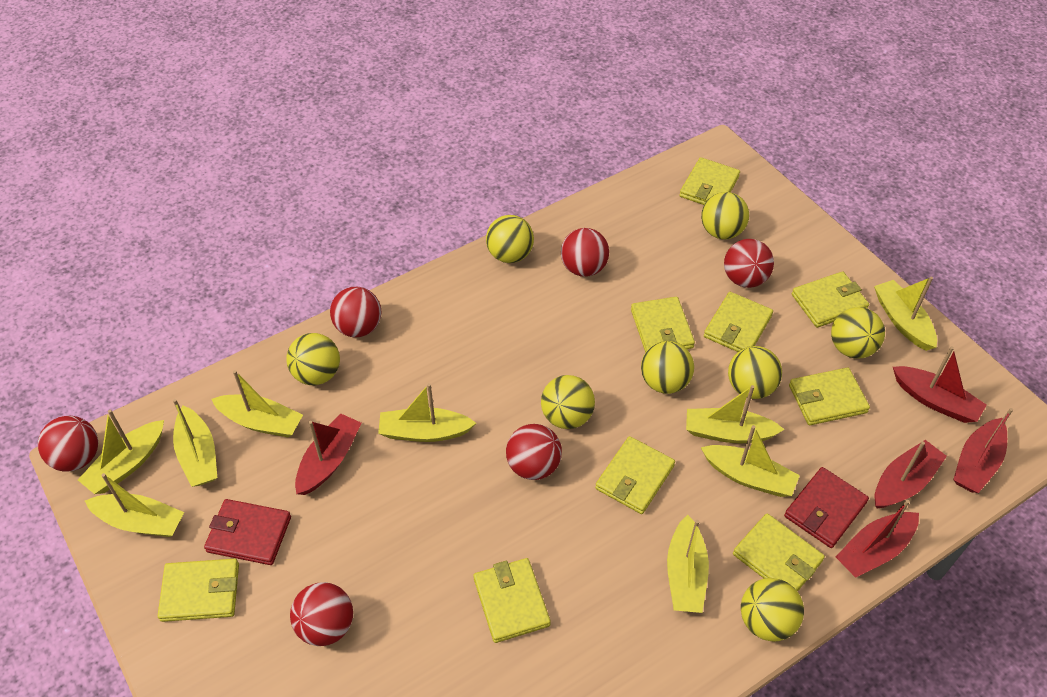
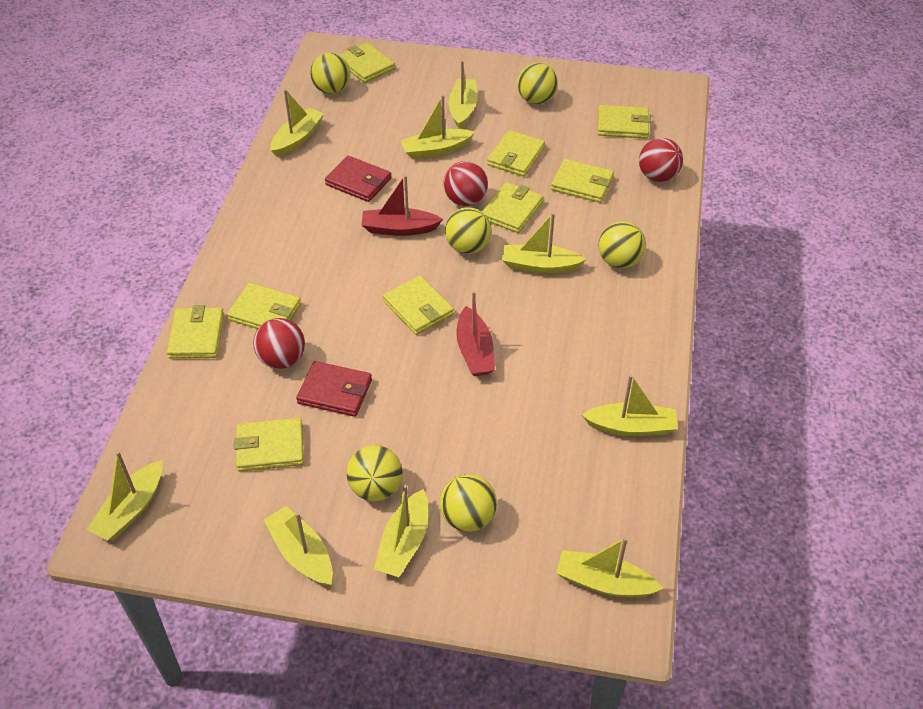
red ball: 6 -> 3
red boat: 5 -> 2
yellow ball: 8 -> 6

